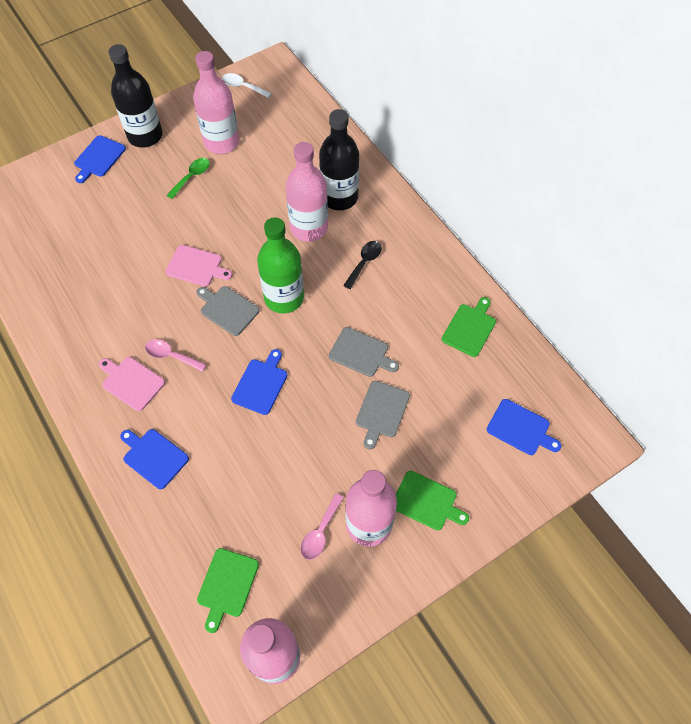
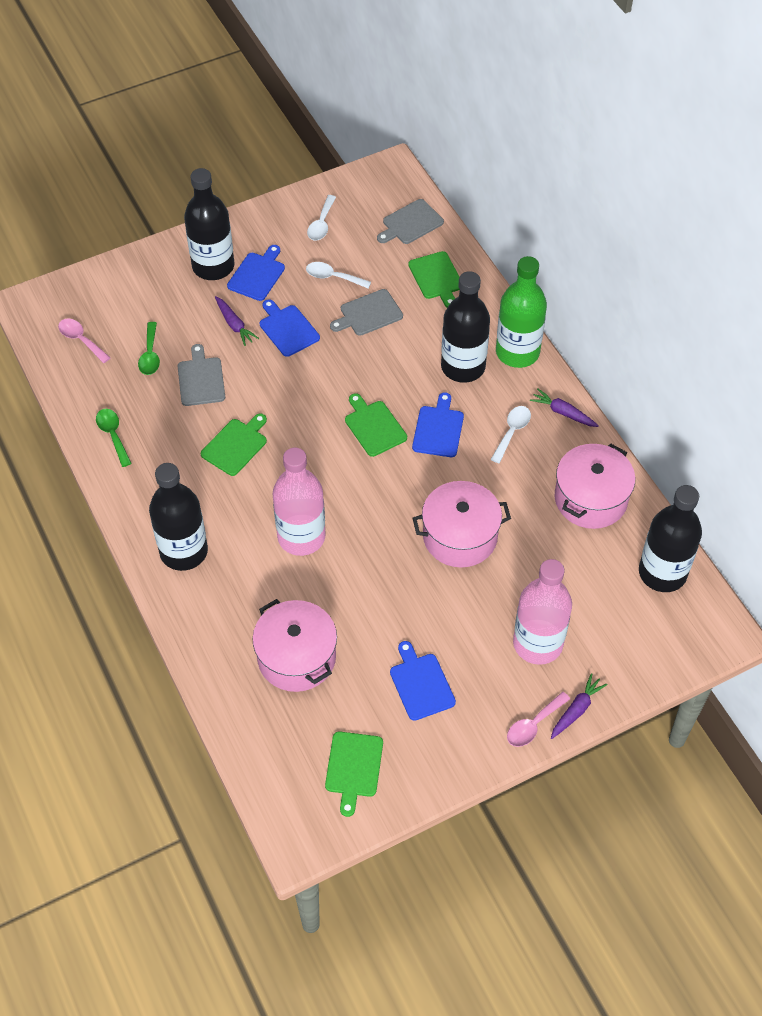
black bottle: 2 -> 4
black spoon: 1 -> 0
green cutting board: 3 -> 4
green spoon: 1 -> 2
pink bottle: 4 -> 2
pink cutting board: 2 -> 0
pink pot: 0 -> 3
purple carrot: 0 -> 3
white spoon: 1 -> 3

